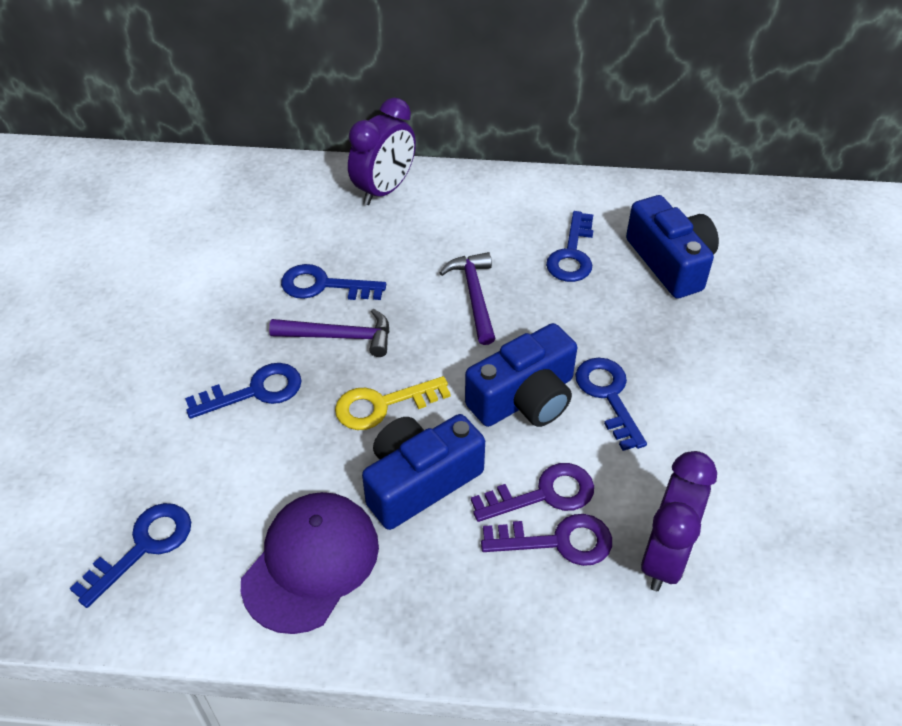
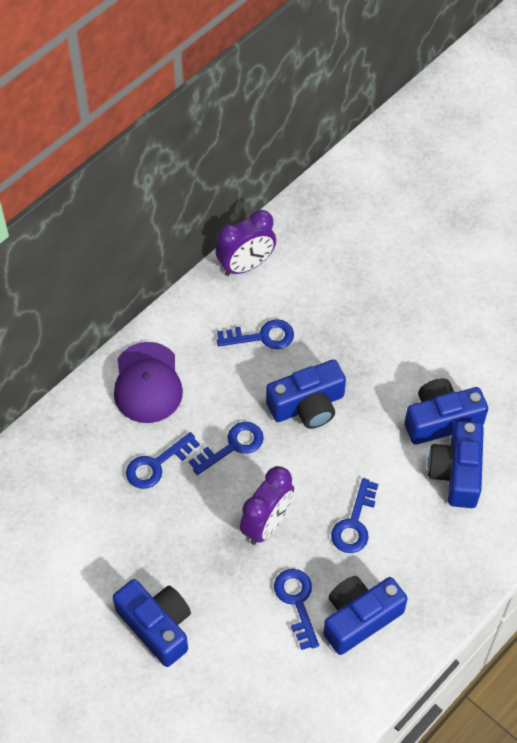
blue camera: 3 -> 5
purple hammer: 2 -> 0
purple key: 2 -> 0
yellow key: 1 -> 0

